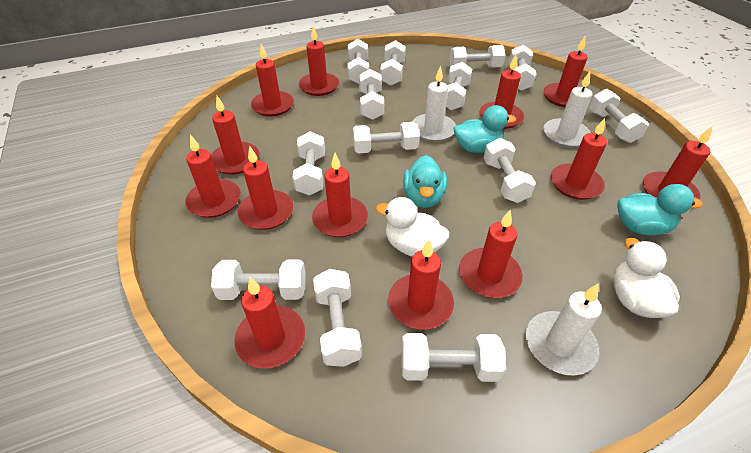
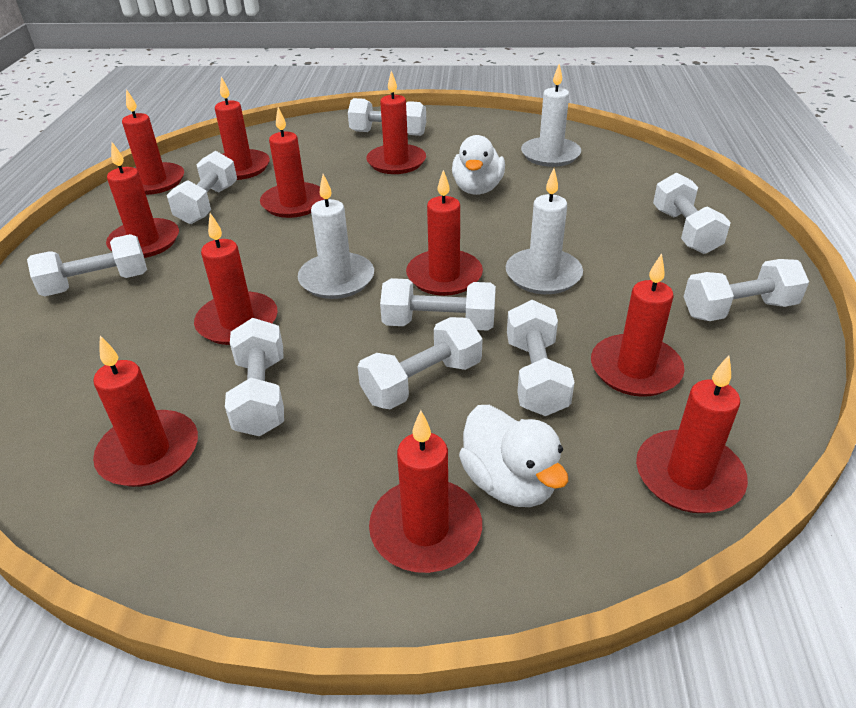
red candle: 13 -> 11
turquoise duck: 3 -> 0
white dumbbell: 13 -> 9

